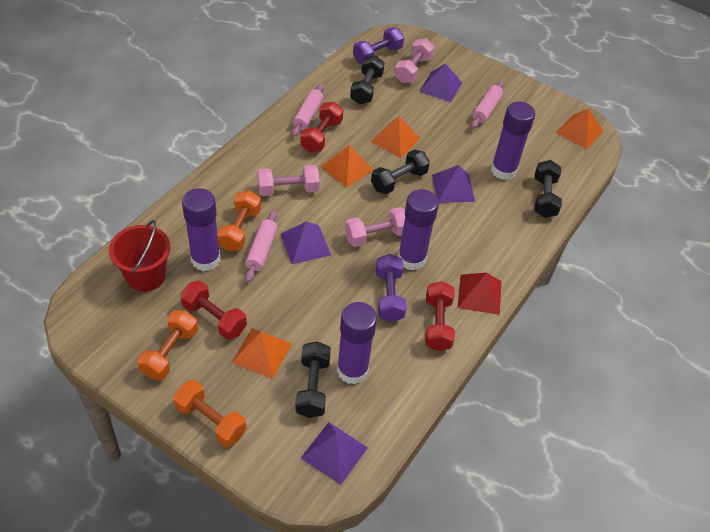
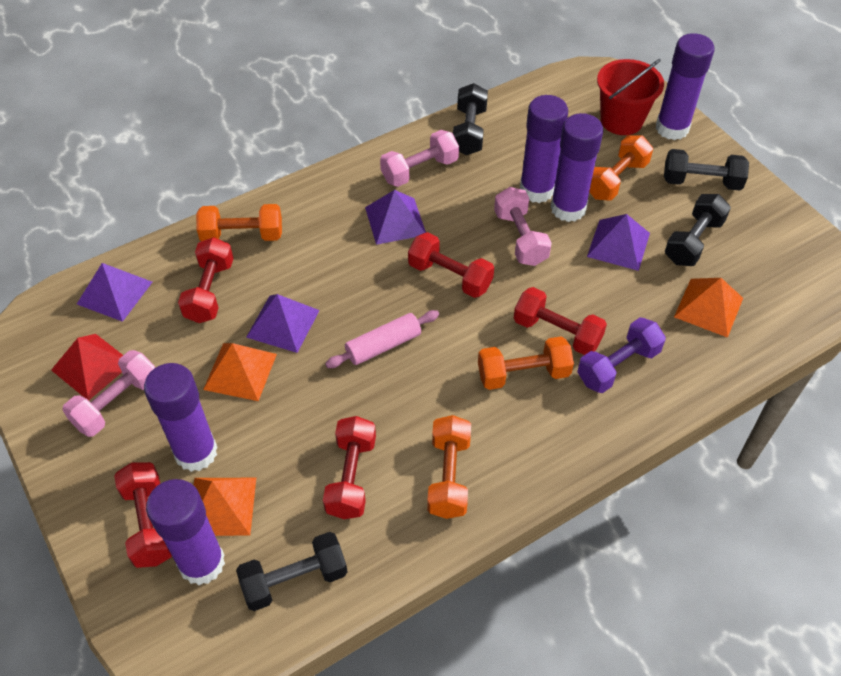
orange dumbbell: 3 -> 4
orange pyramid: 4 -> 3
pink rolling pin: 3 -> 1
purple dumbbell: 2 -> 1
purple glue stick: 4 -> 5
red dumbbell: 3 -> 5

